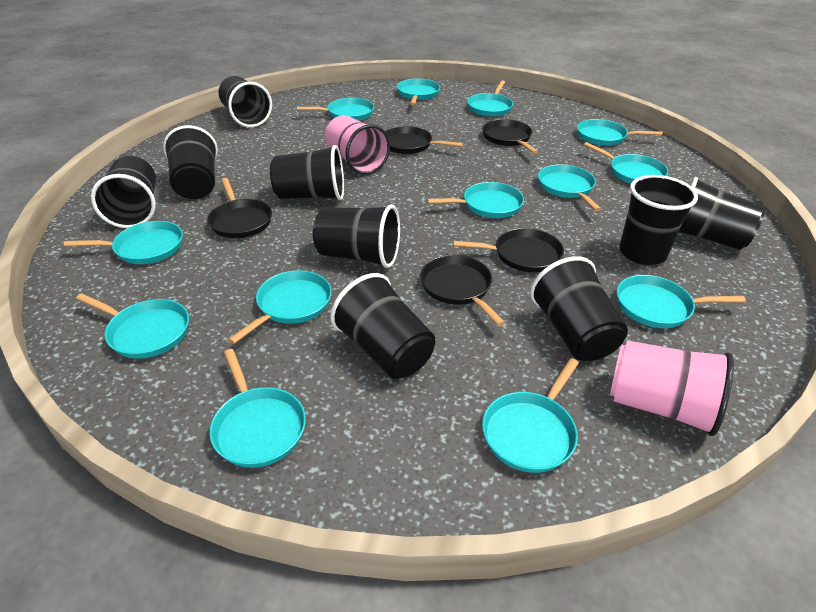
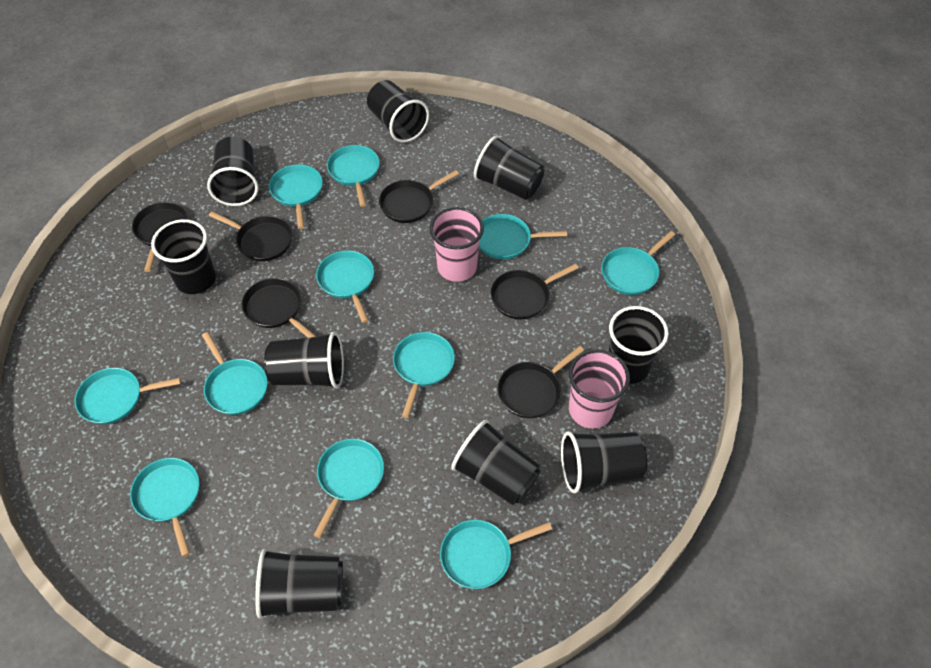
black pan: 5 -> 6
turquoise pan: 13 -> 11

